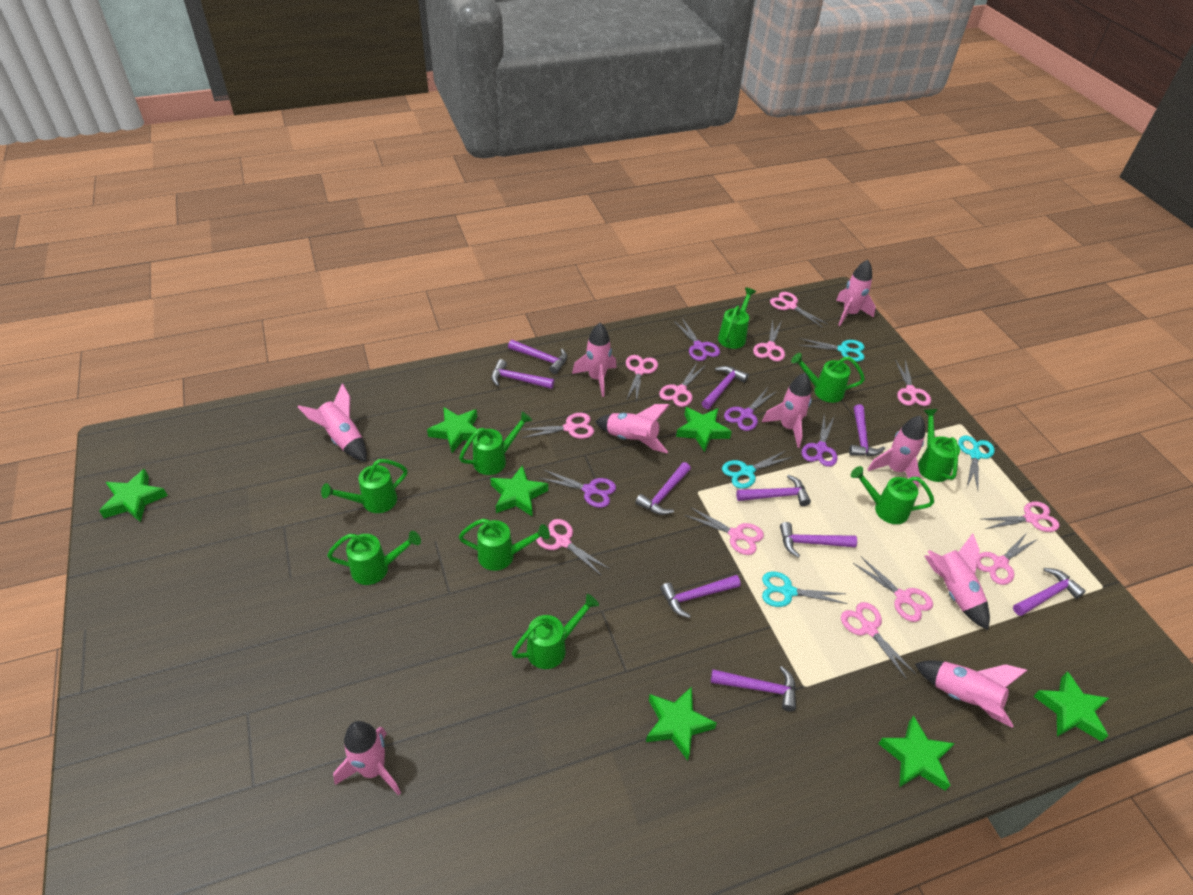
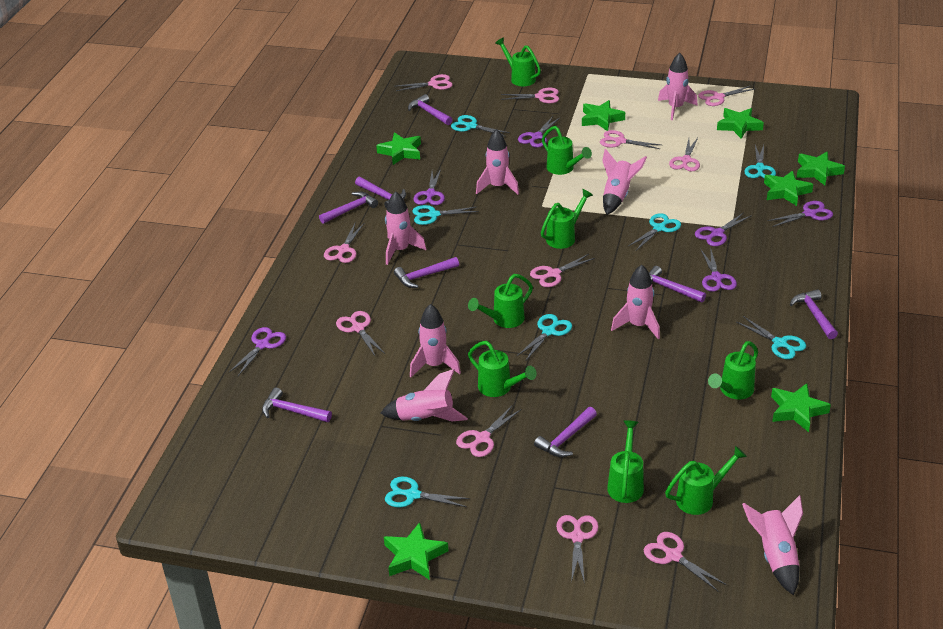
green watering can: 9 -> 8
pink rocket: 9 -> 8
pink scissors: 12 -> 11
purple hammer: 10 -> 8
purple scissors: 4 -> 6
turquoise scissors: 4 -> 7

